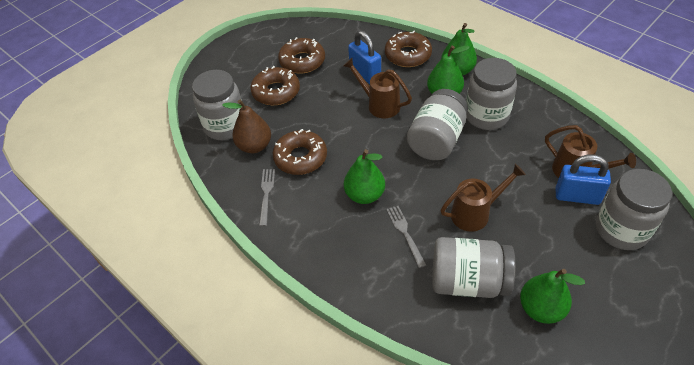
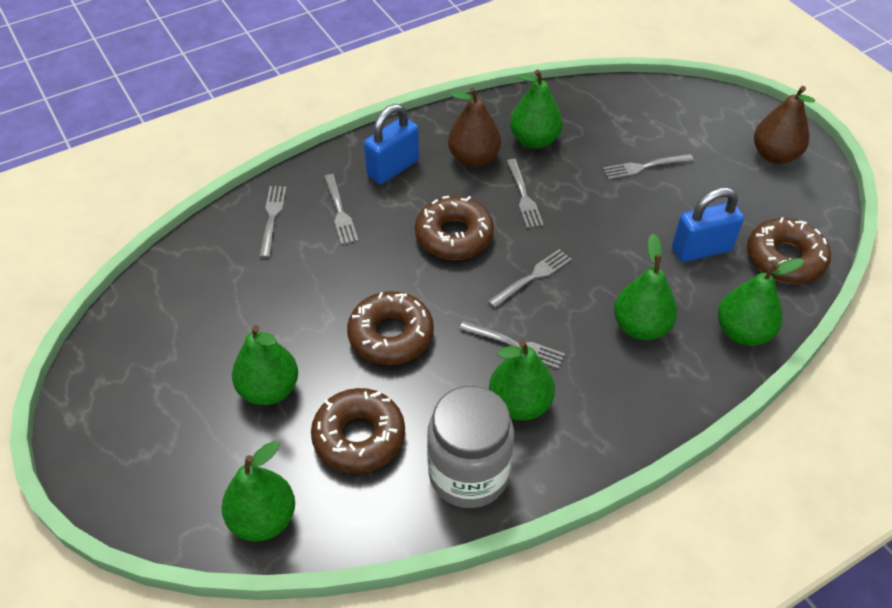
brown pear: 1 -> 2
brown watering can: 3 -> 0
green pear: 4 -> 6
grey fork: 2 -> 6
grey jar: 5 -> 1

